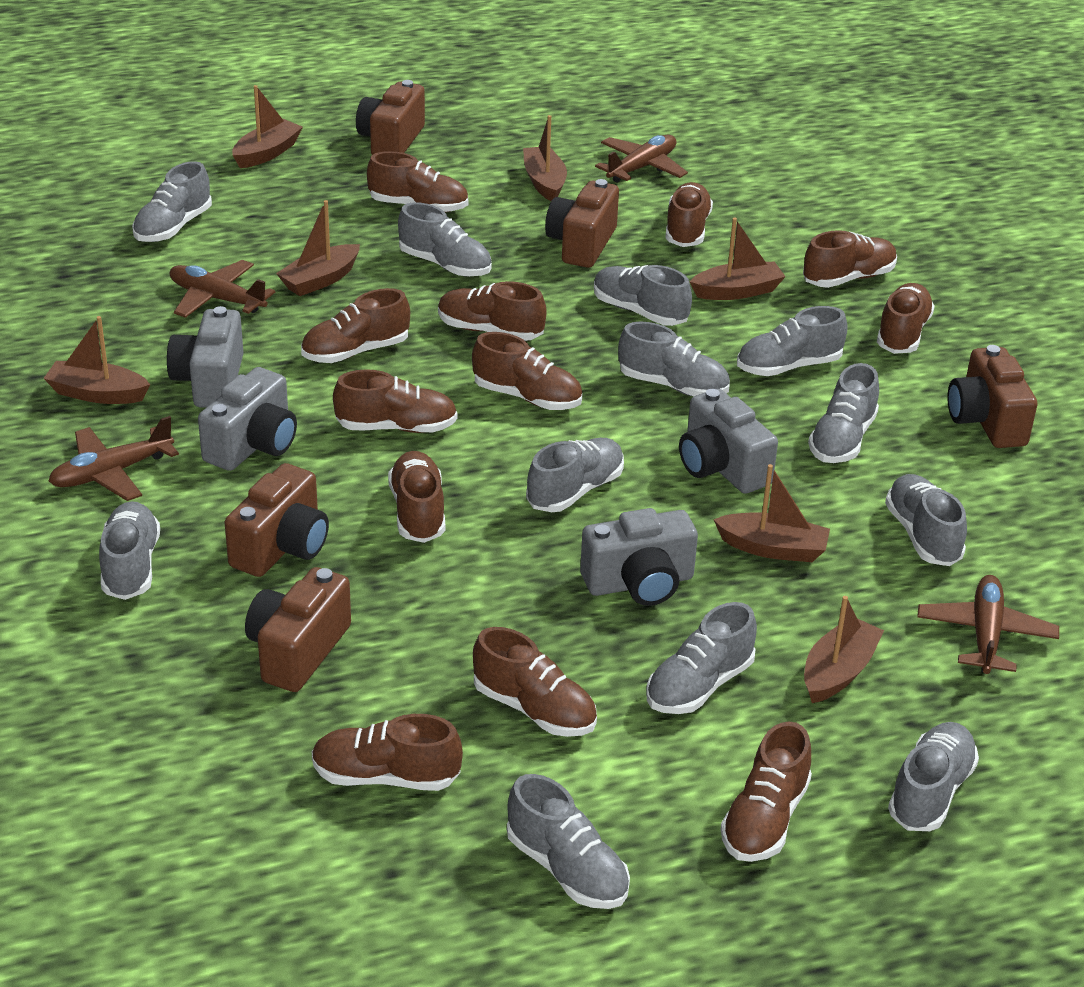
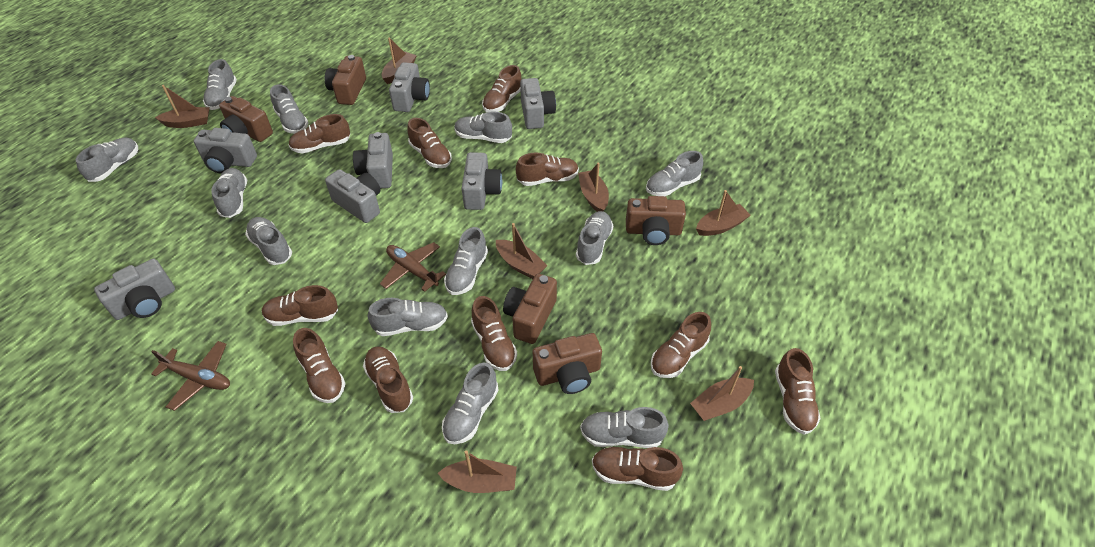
brown plane: 4 -> 2
brown shoe: 12 -> 11
grey camera: 4 -> 7

